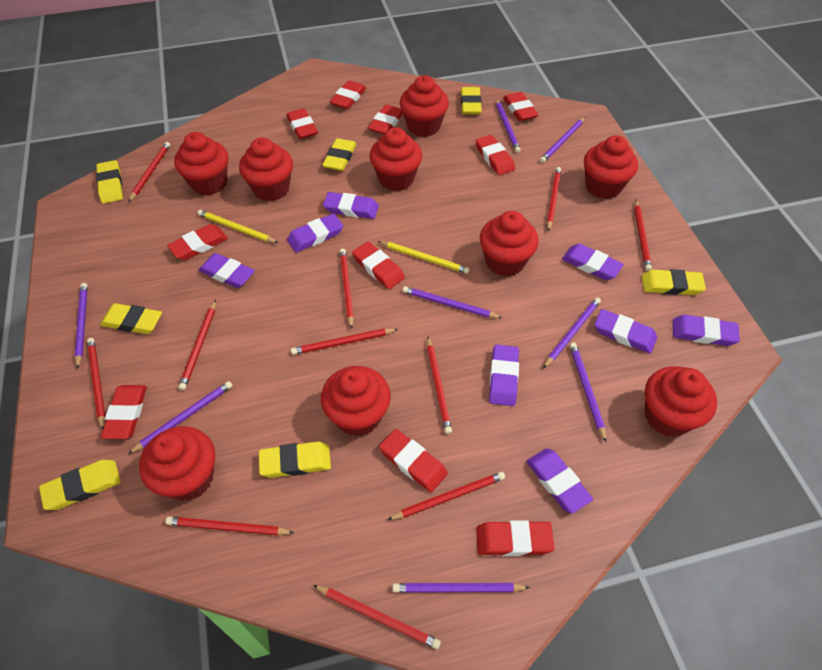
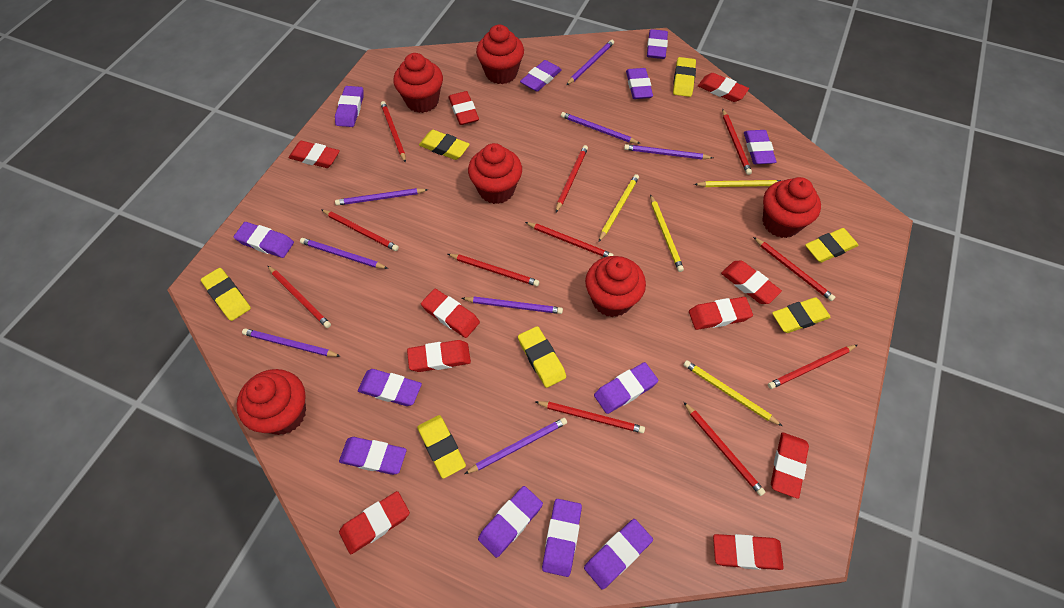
purple eraser: 8 -> 12
red cupcake: 9 -> 6
yellow pencil: 2 -> 4

